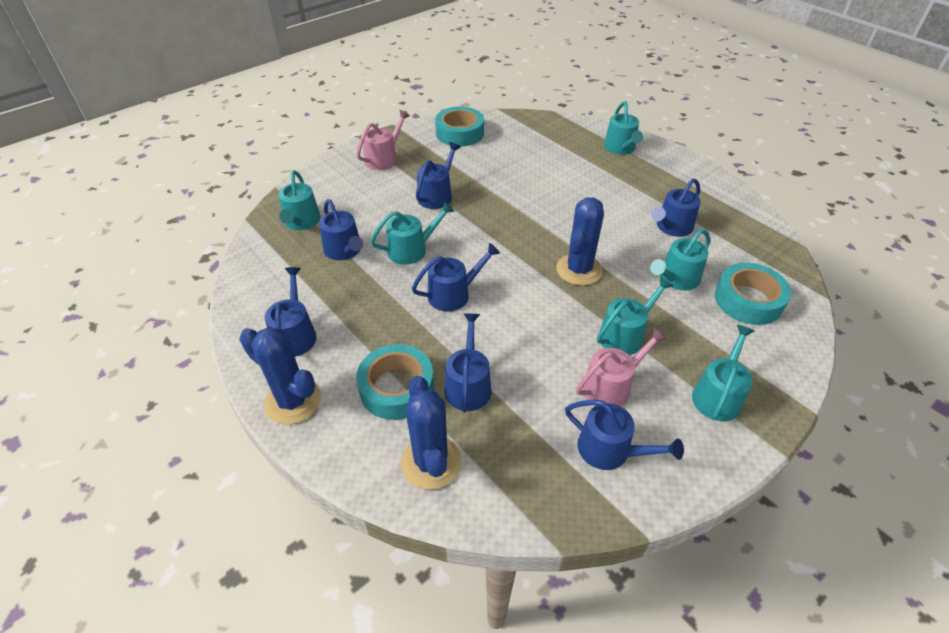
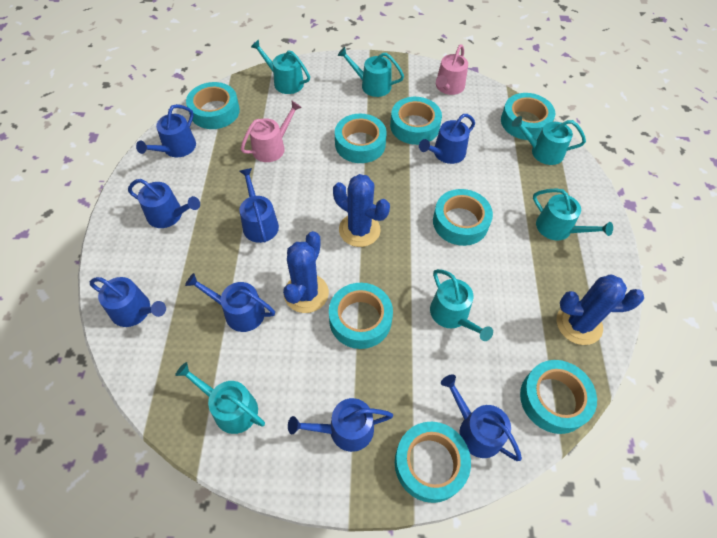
blue watering can: 7 -> 8
turquoise tape: 3 -> 8

